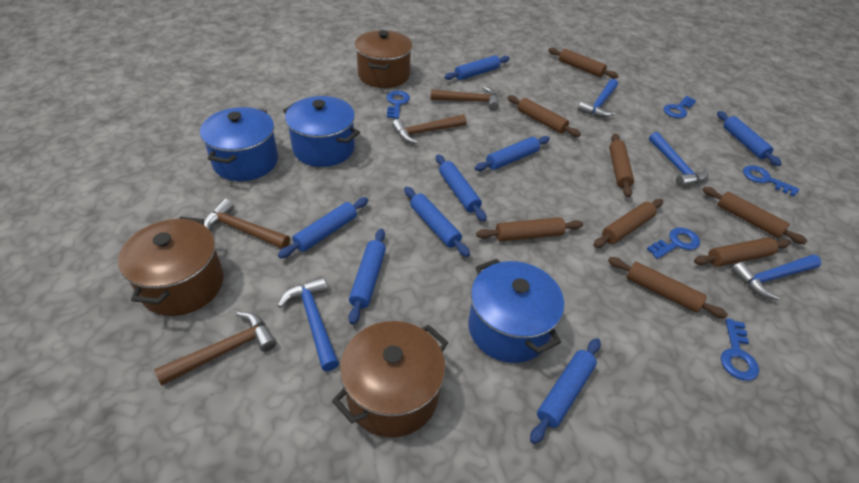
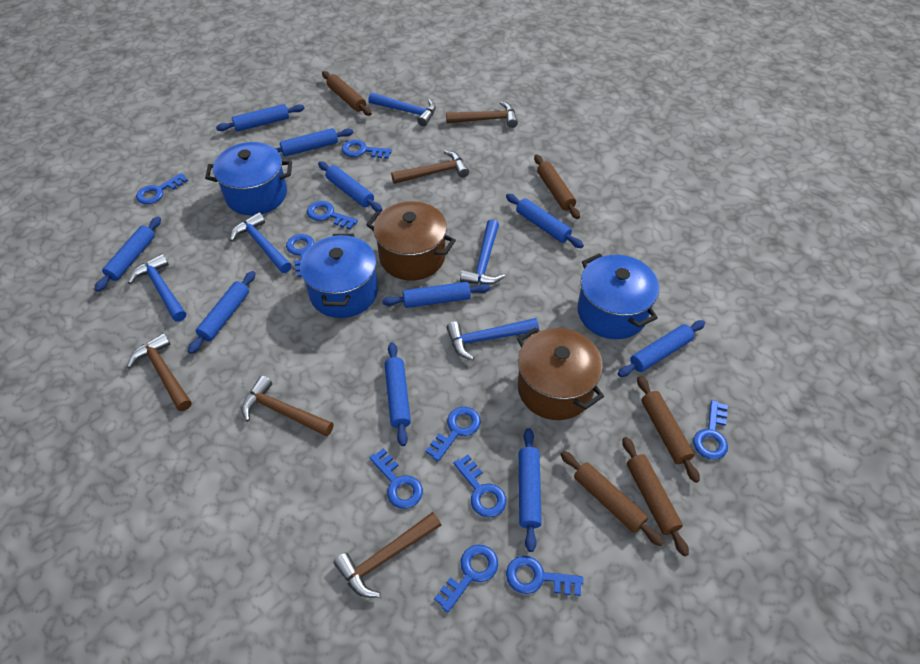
blue hammer: 4 -> 5
blue key: 5 -> 10
blue rolling pin: 8 -> 10
brown hammer: 4 -> 5
brown pot: 3 -> 2
brown rolling pin: 8 -> 5

